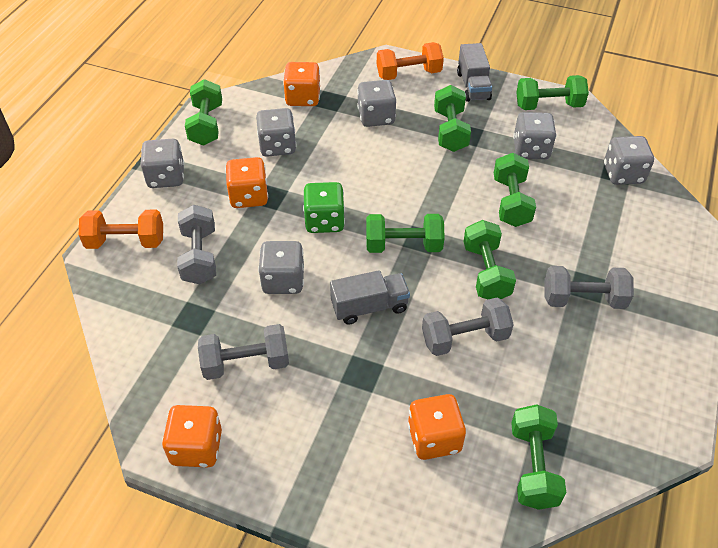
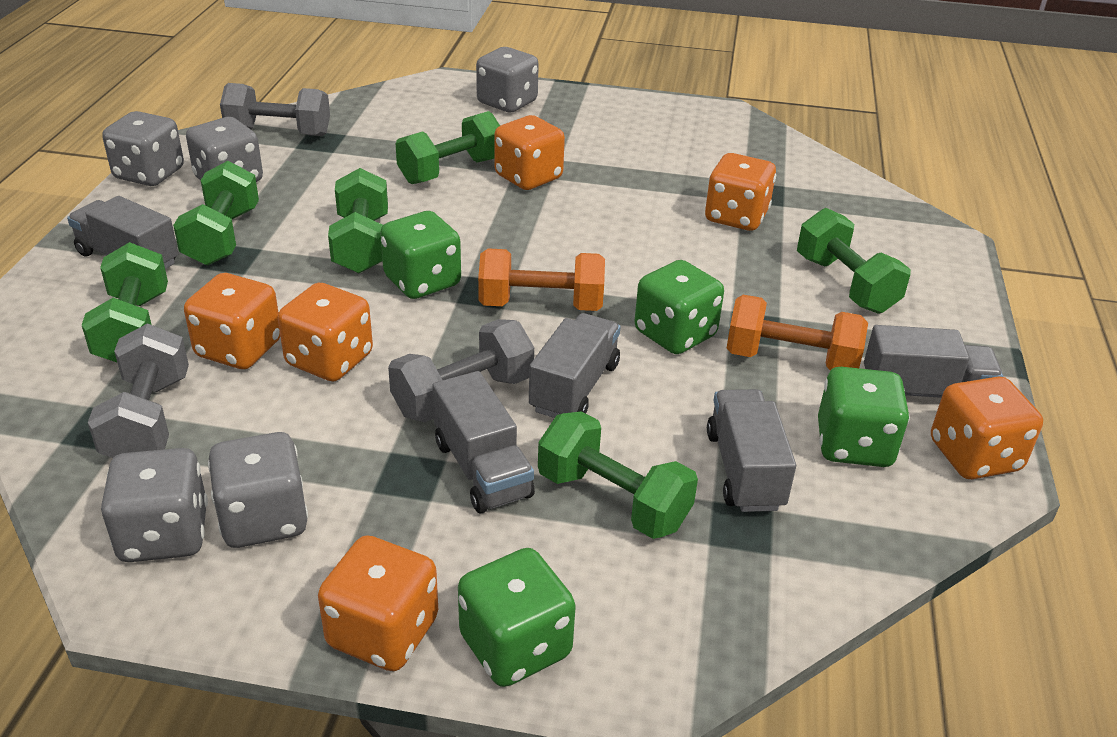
green dice: 1 -> 4
green dumbbell: 7 -> 6
grey dice: 6 -> 5
grey dumbbell: 4 -> 3
grey truck: 2 -> 5
orange dice: 4 -> 6

